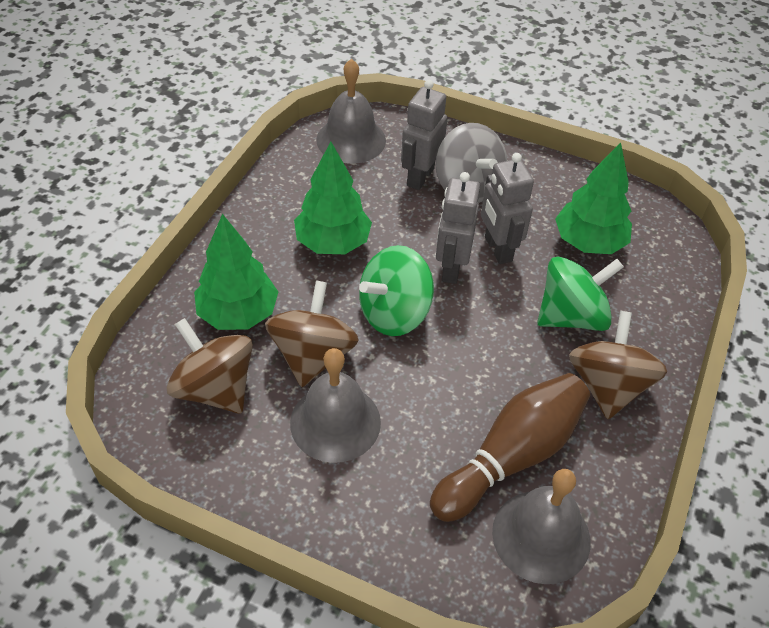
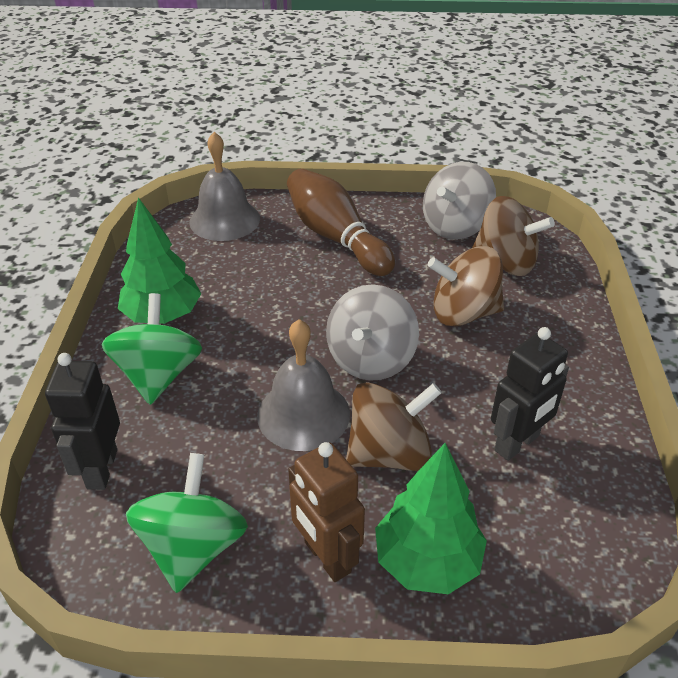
black robot: 0 -> 2
brown robot: 0 -> 1
green tree: 3 -> 2
grey bell: 3 -> 2
grey robot: 3 -> 0
grey spinning top: 1 -> 2

